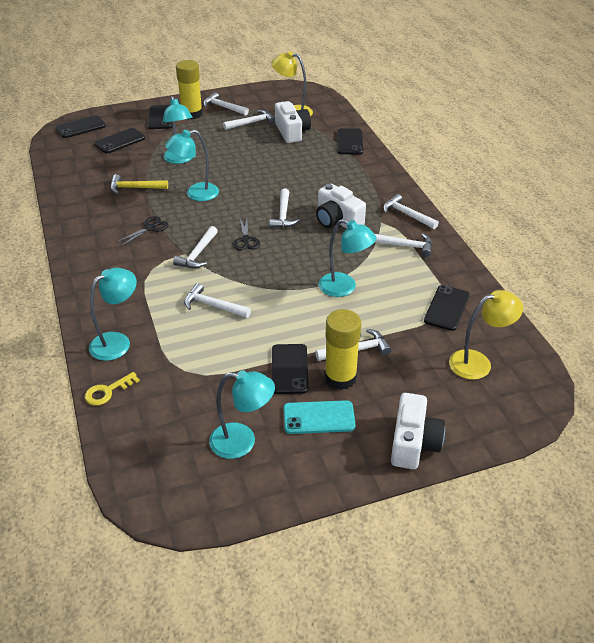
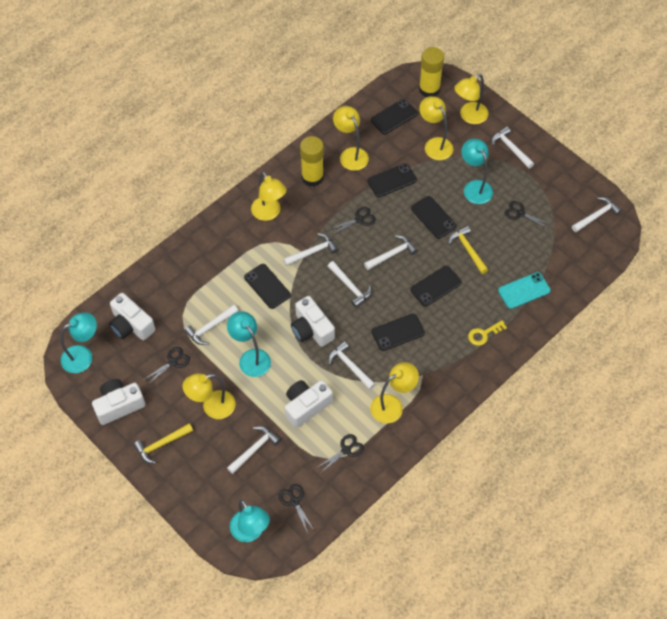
black scissors: 2 -> 5
turquoise lamp: 5 -> 4
white camera: 3 -> 4
yellow hammer: 1 -> 2
yellow lamp: 2 -> 6

